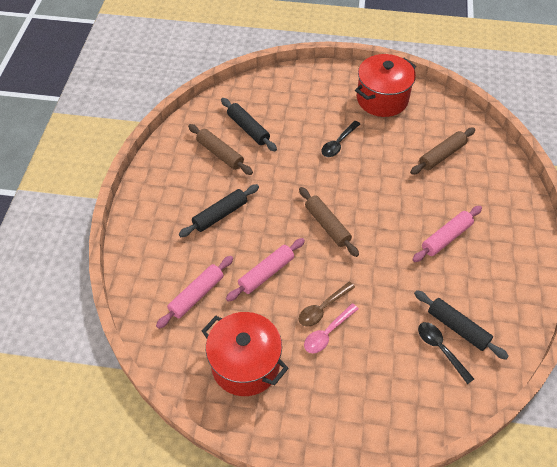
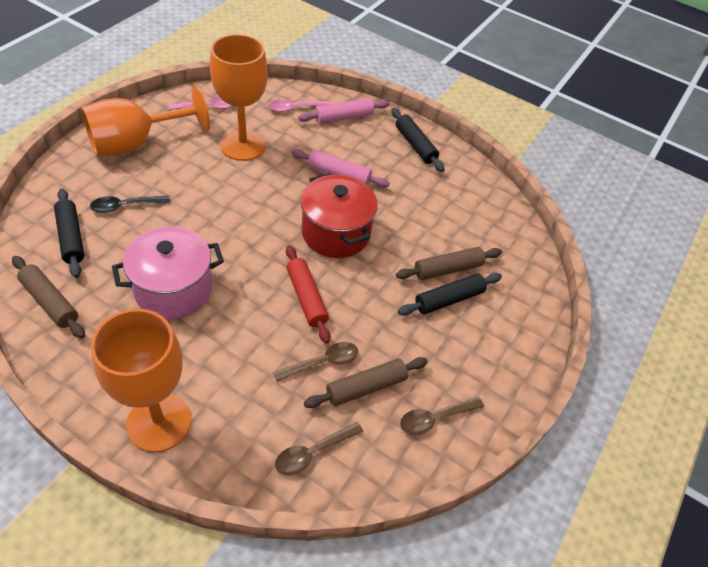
black spoon: 2 -> 1
brown spoon: 1 -> 3
orange goblet: 0 -> 3
pink pot: 0 -> 1
pink rolling pin: 3 -> 2
pink spoon: 1 -> 2
red pot: 2 -> 1
red rolling pin: 0 -> 1

